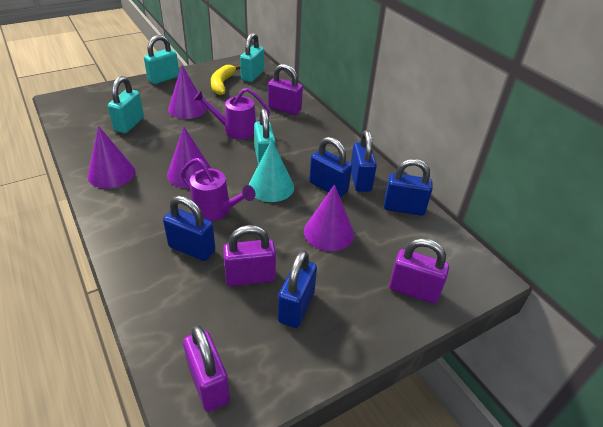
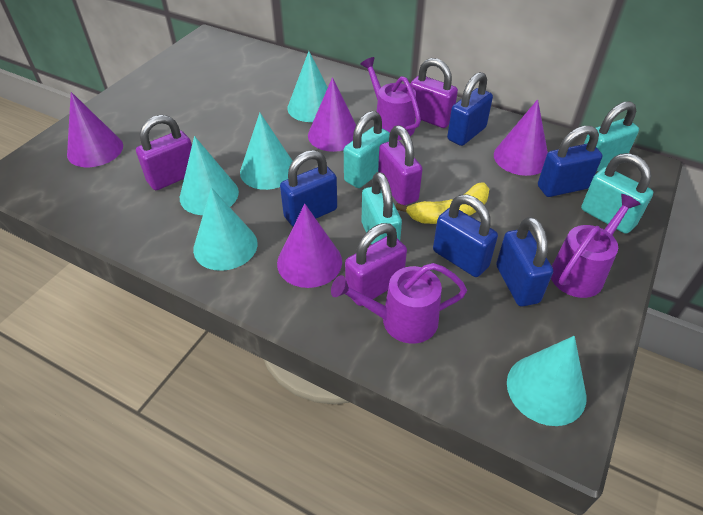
purple watering can: 2 -> 3
turquoise cone: 1 -> 5

